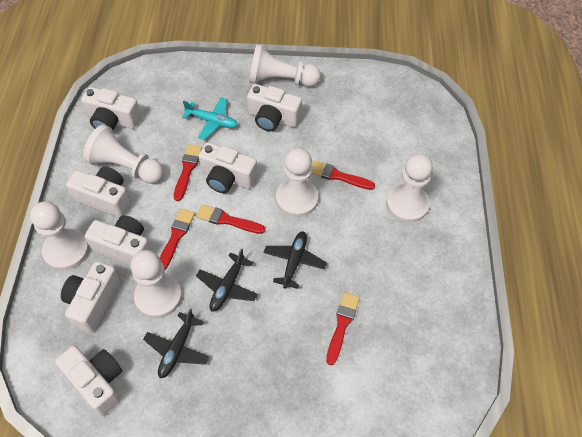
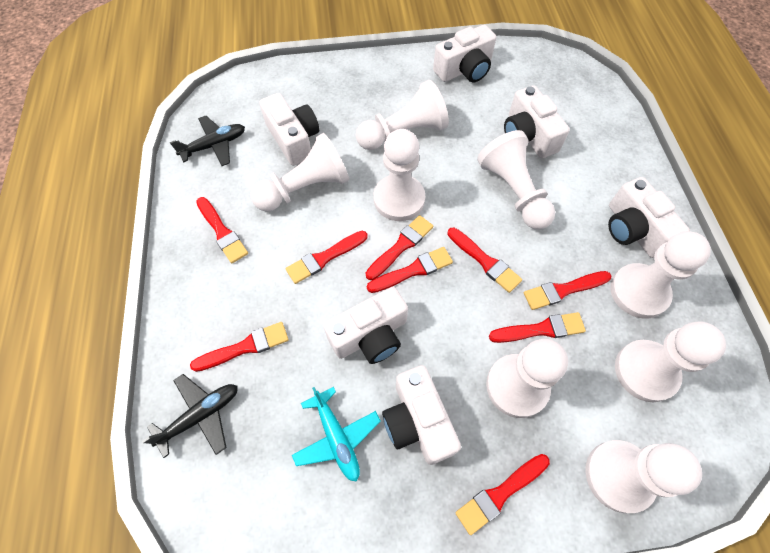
black plane: 3 -> 2
red brush: 5 -> 9
white camera: 7 -> 6
white pawn: 6 -> 8

